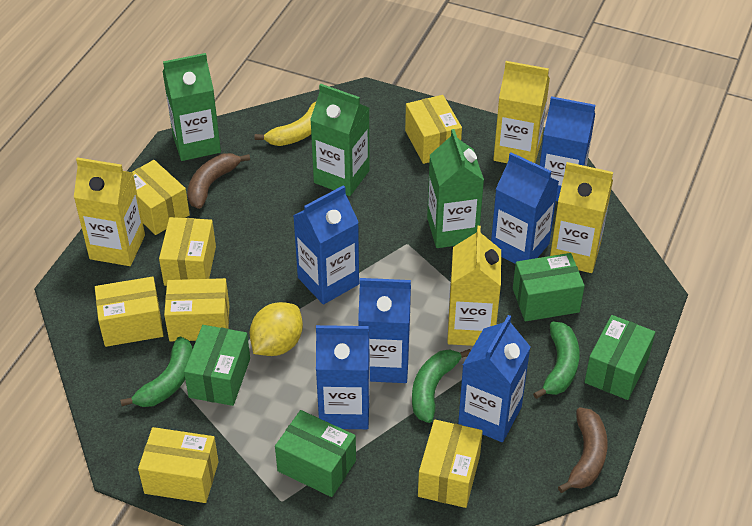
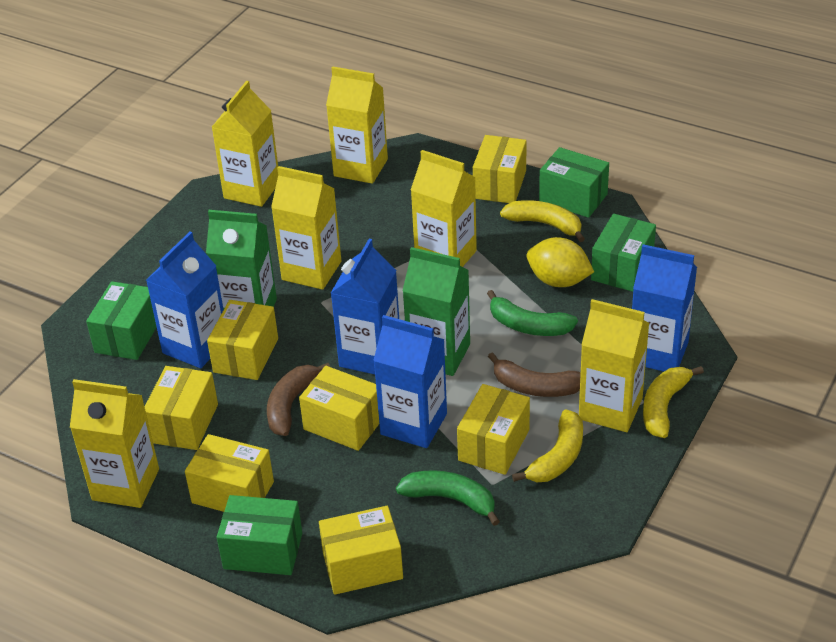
blue carton: 6 -> 4
green banana: 3 -> 2
green carton: 3 -> 2
yellow banana: 1 -> 3
yellow carton: 4 -> 6

